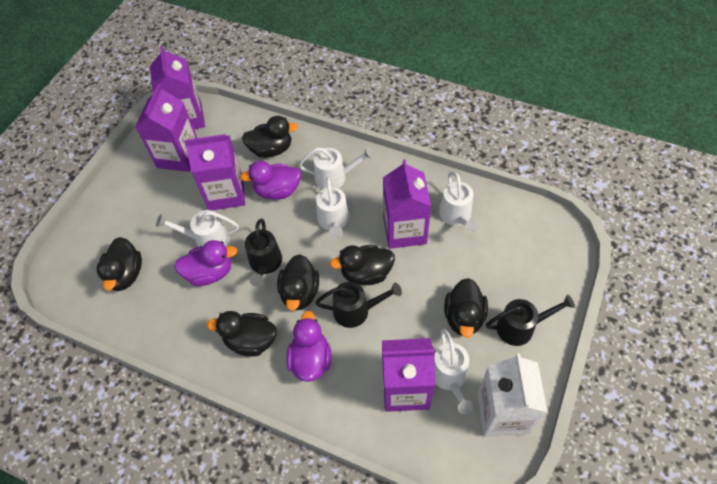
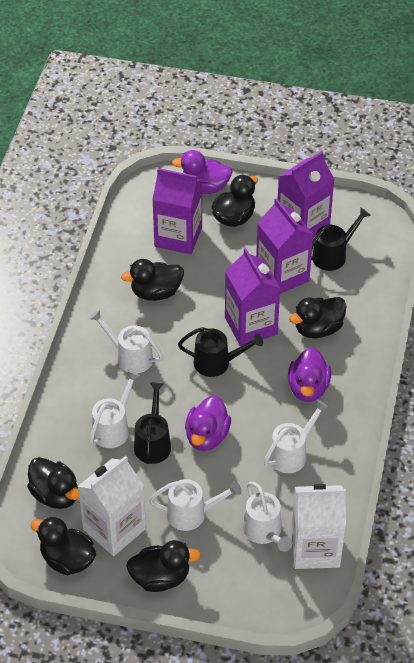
purple carton: 5 -> 4
white carton: 1 -> 2

